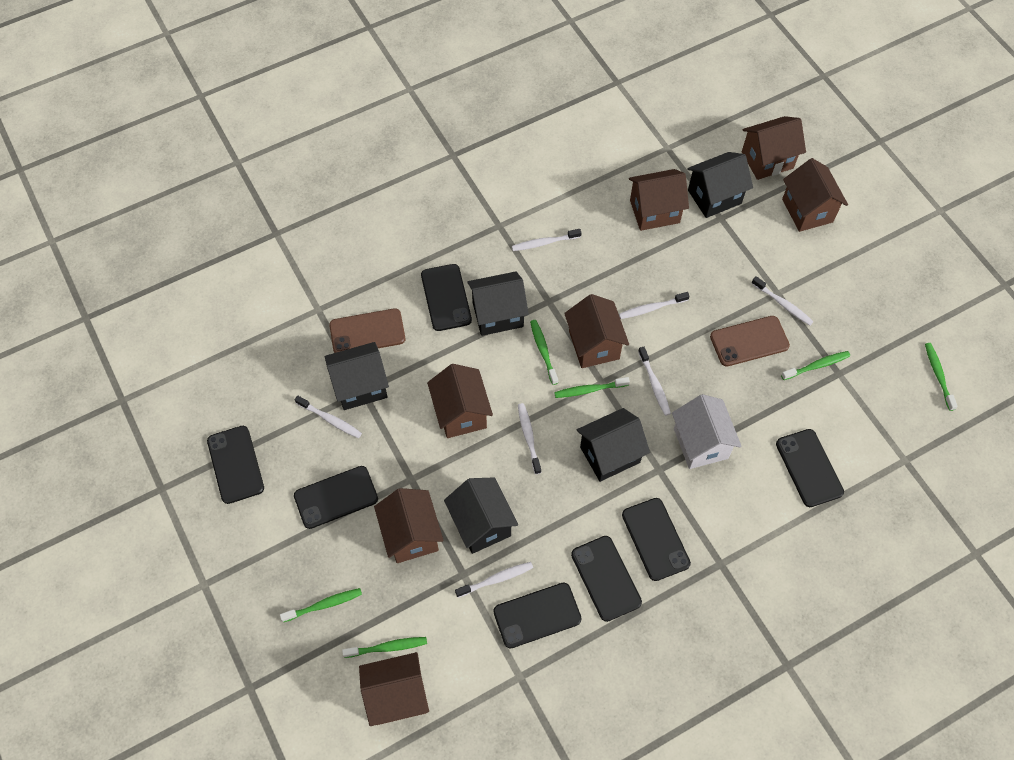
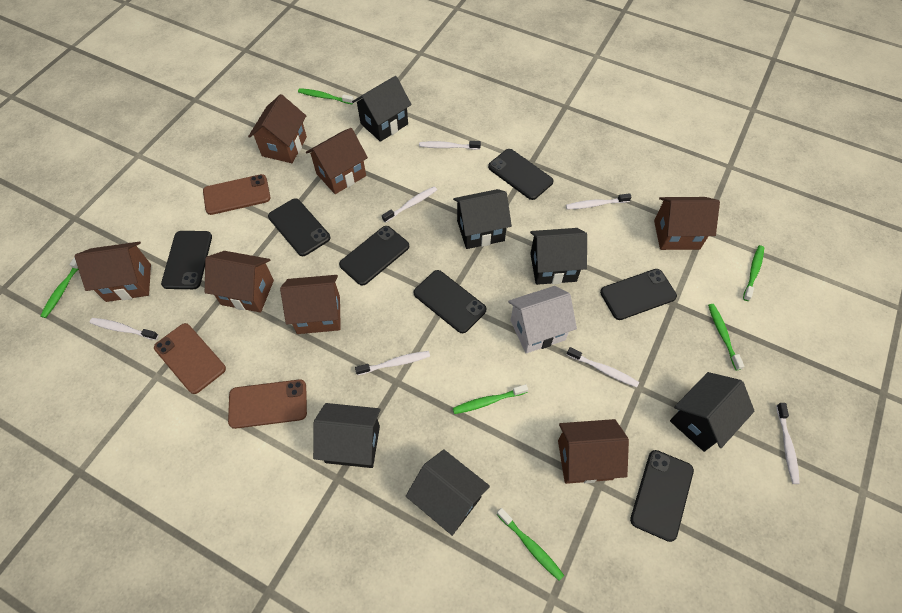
black house: 5 -> 6
brown phone: 2 -> 3

